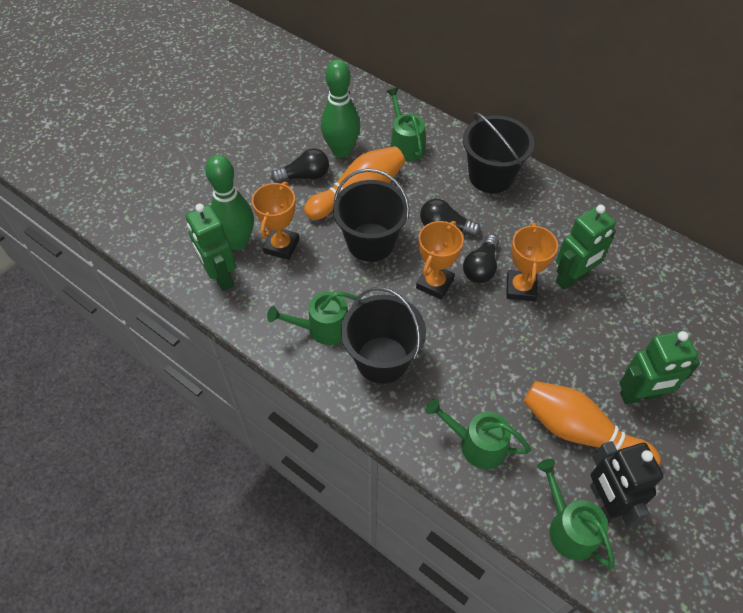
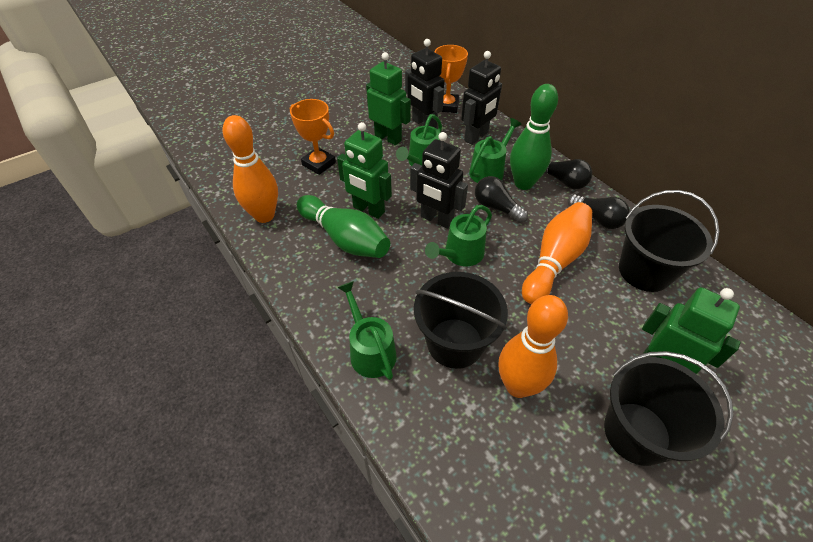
black robot: 1 -> 3
orange bowling pin: 2 -> 3
orange trophy: 3 -> 2

